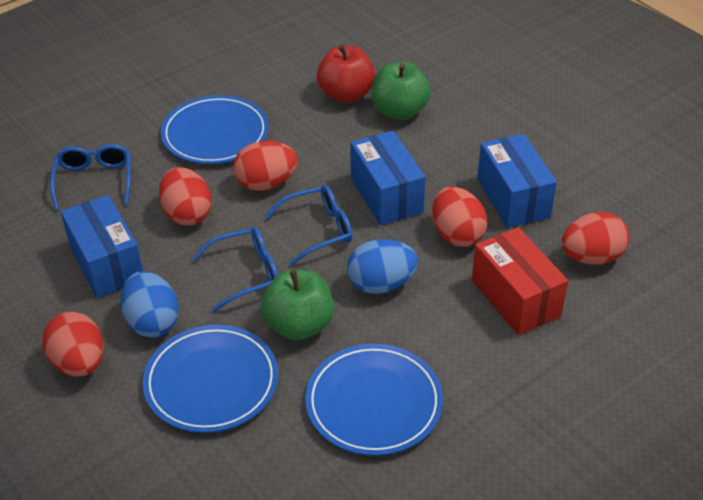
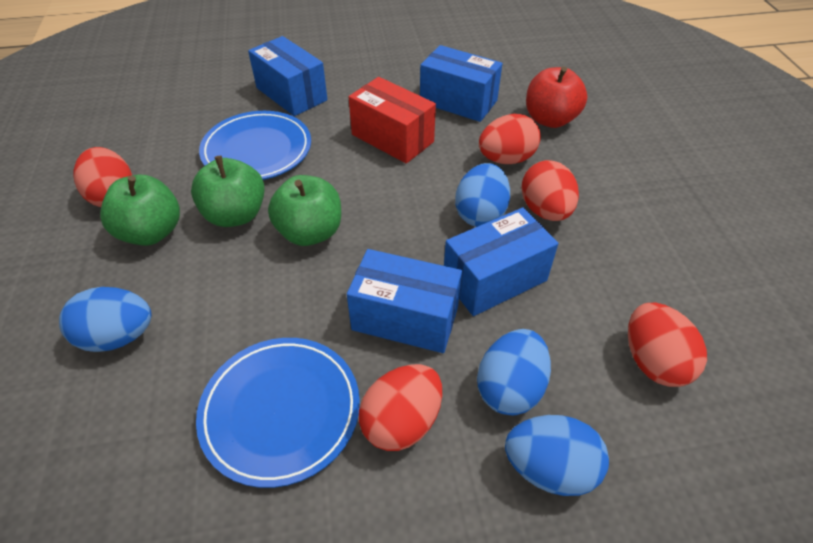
blue box: 3 -> 4
blue egg: 2 -> 4
blue glasses: 3 -> 0
blue plate: 3 -> 2
green apple: 2 -> 3

